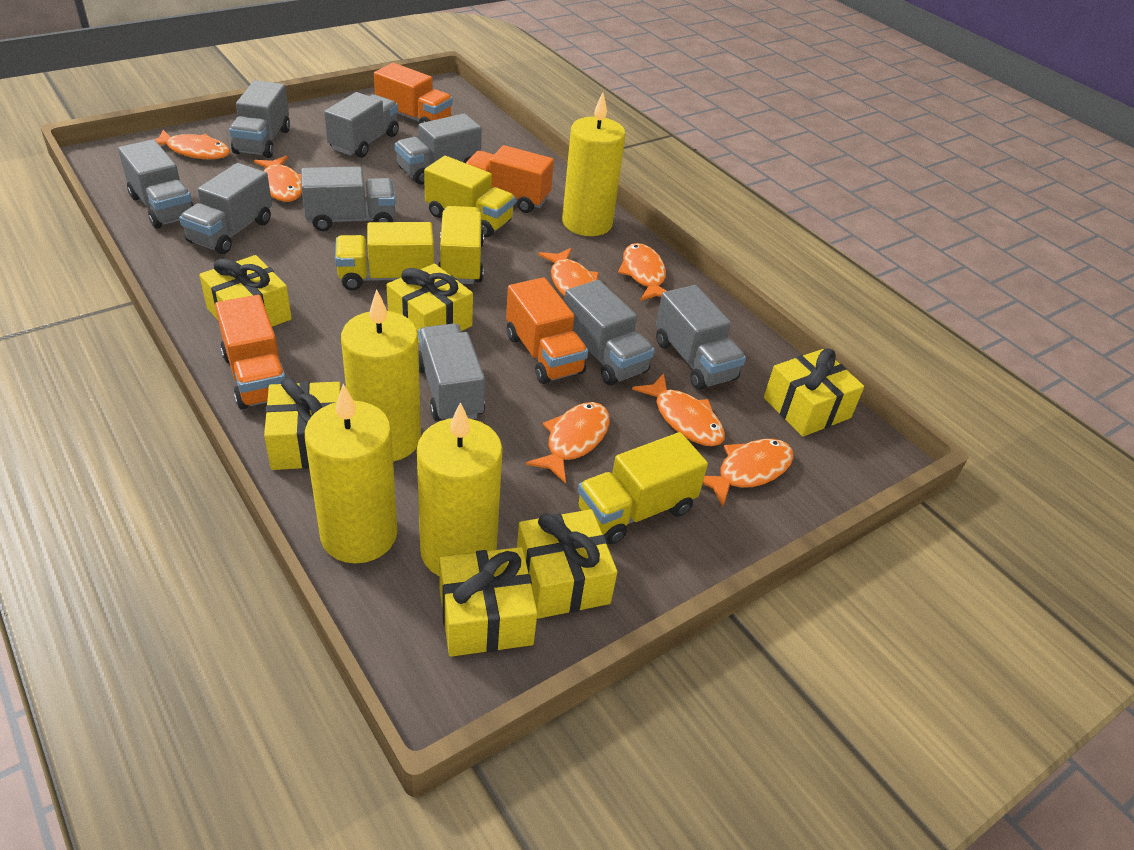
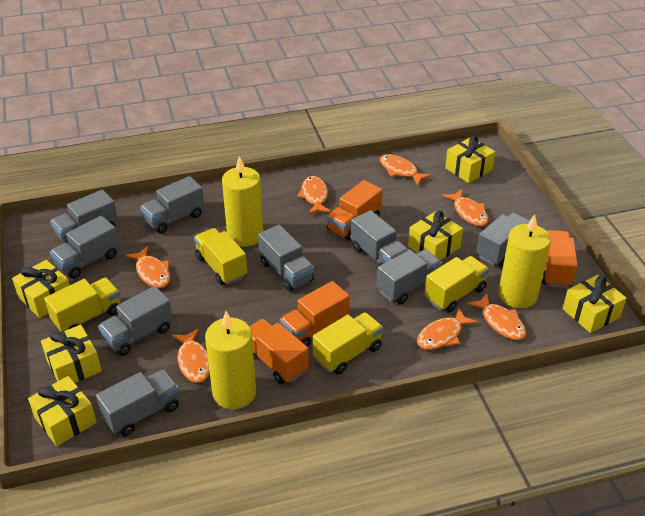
yellow candle: 4 -> 3

